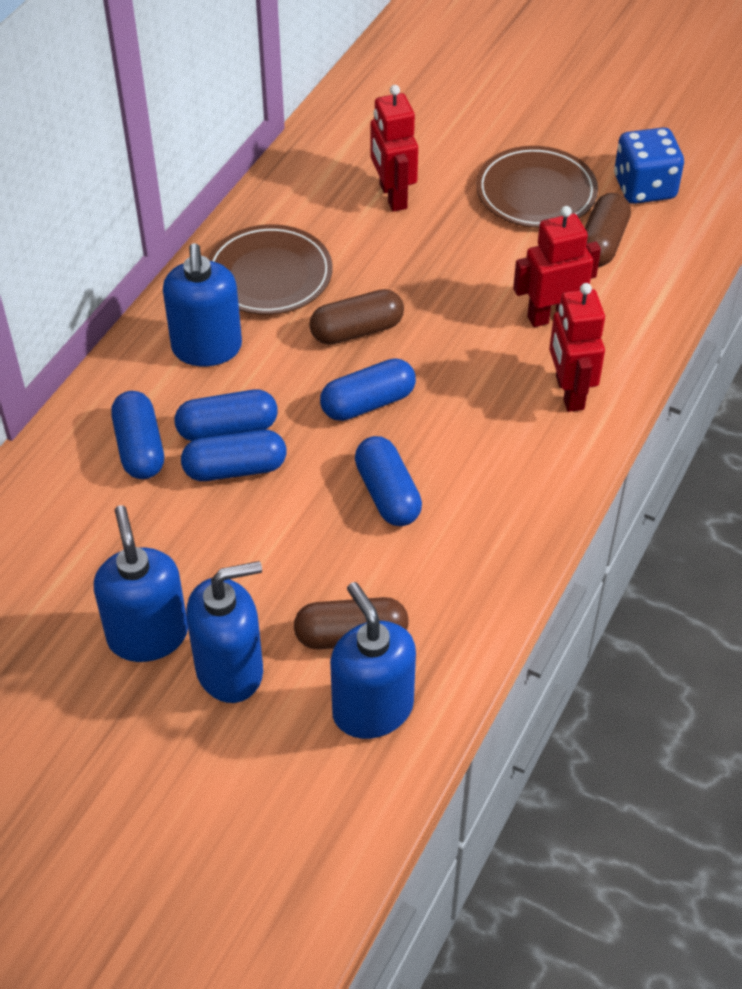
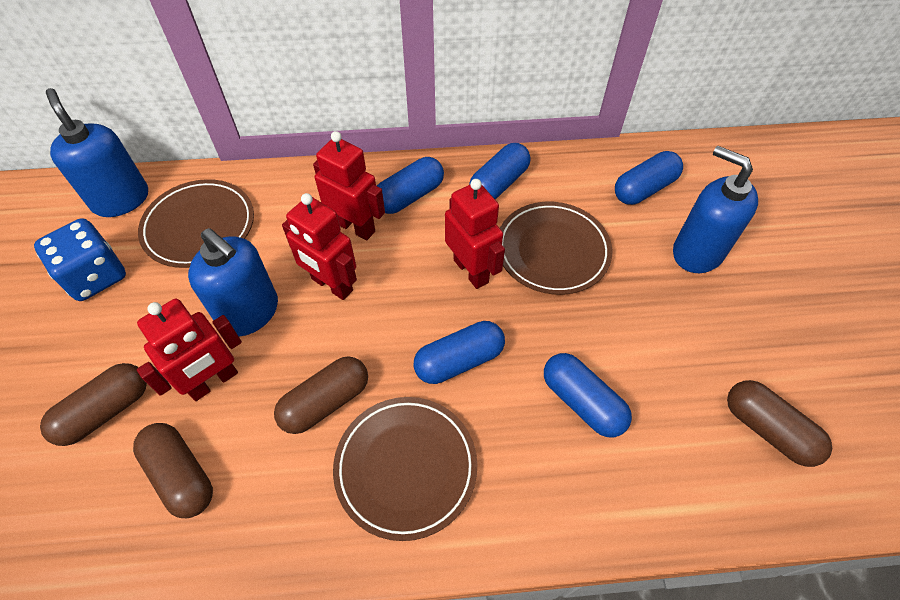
blue soap dispenser: 4 -> 3
brown capsule: 3 -> 4
brown plate: 2 -> 3
red robot: 3 -> 4

